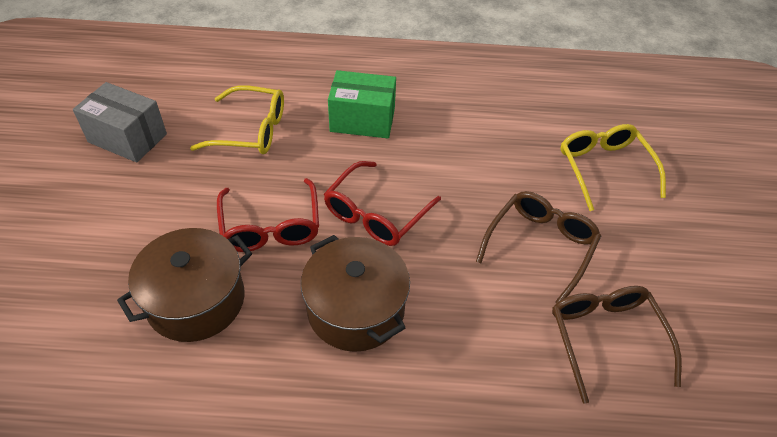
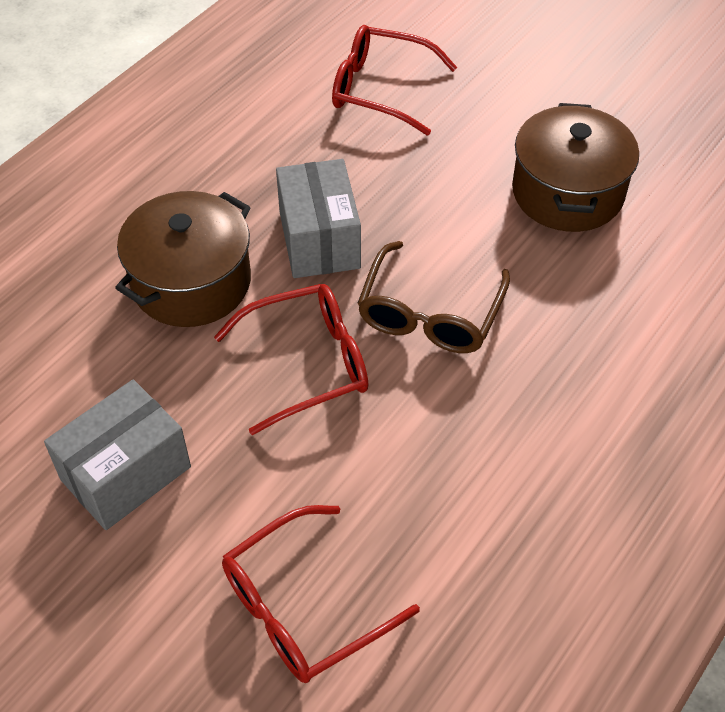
brown glasses: 2 -> 1
green box: 1 -> 0
grey box: 1 -> 2
red glasses: 2 -> 3
yellow glasses: 2 -> 0

